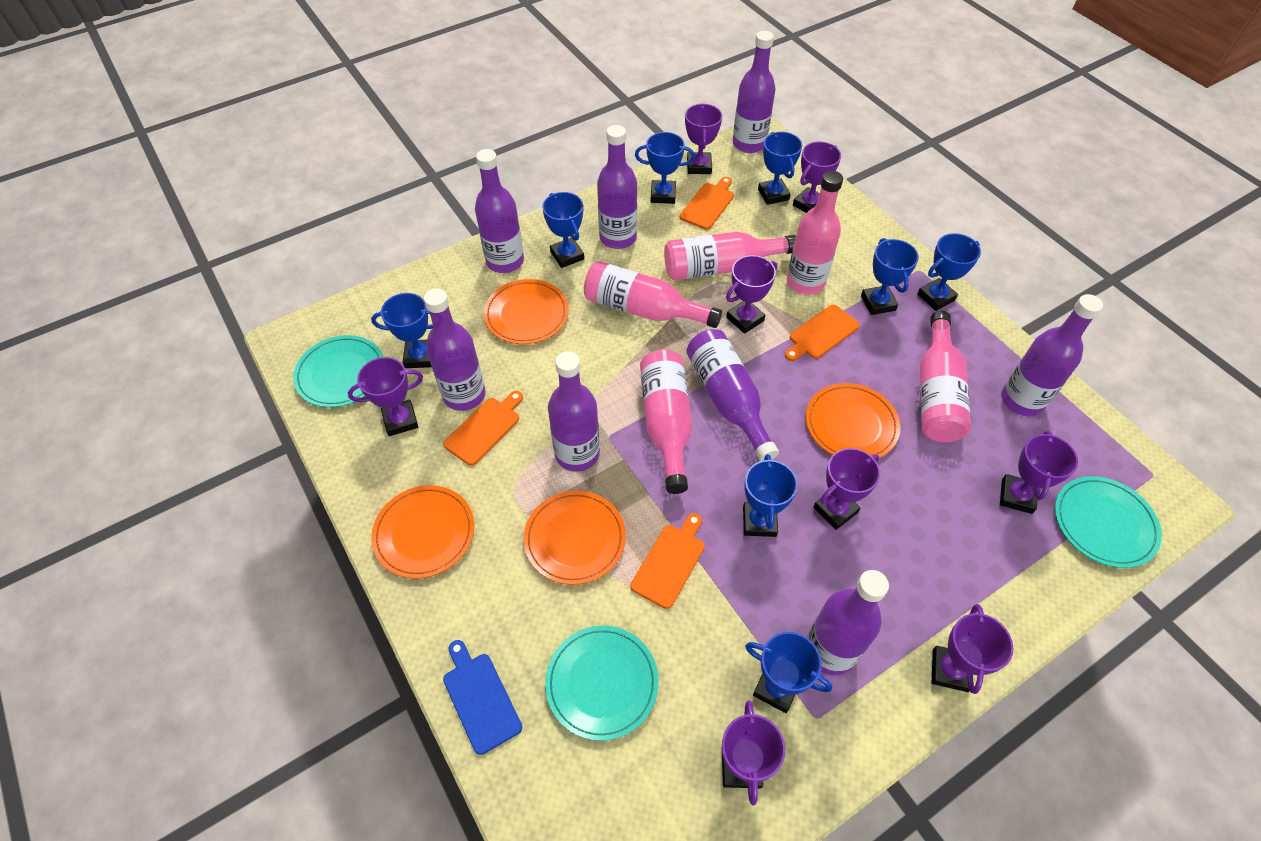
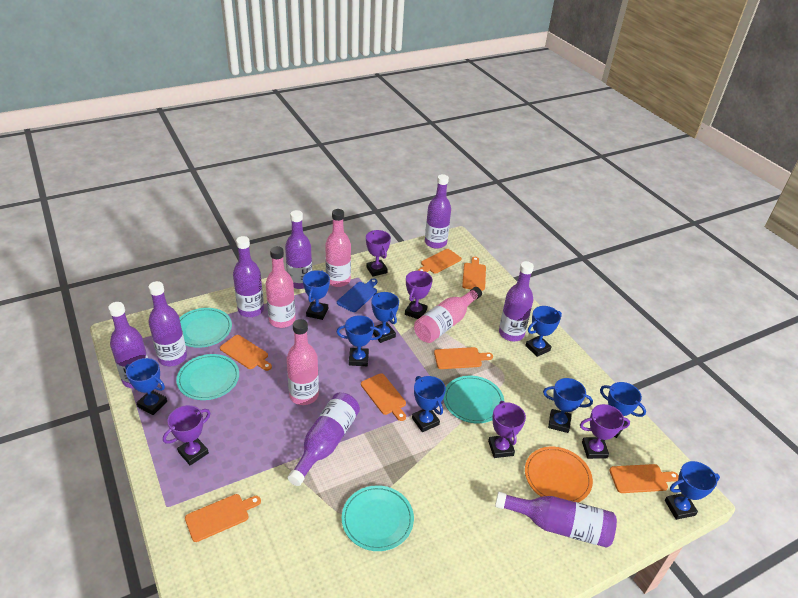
blue trophy: 8 -> 9
orange cutting board: 4 -> 7
orange plate: 4 -> 1
pink bottle: 5 -> 4
purple trophy: 8 -> 5
turquoise plate: 3 -> 4

